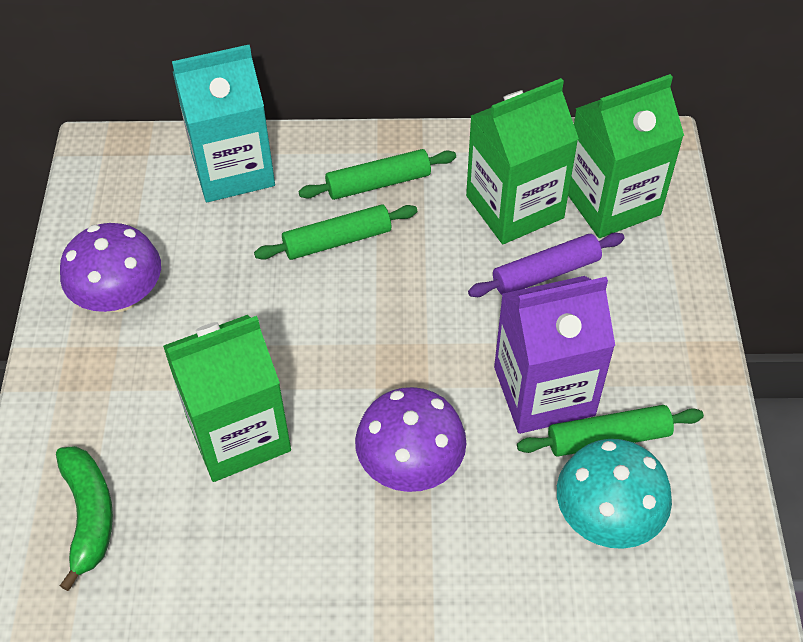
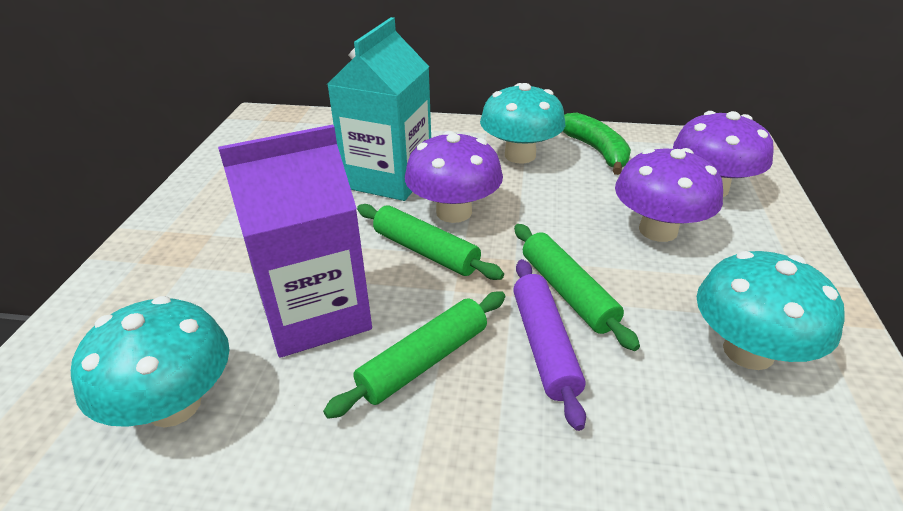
green carton: 3 -> 0
purple mushroom: 2 -> 3
turquoise mushroom: 1 -> 3

